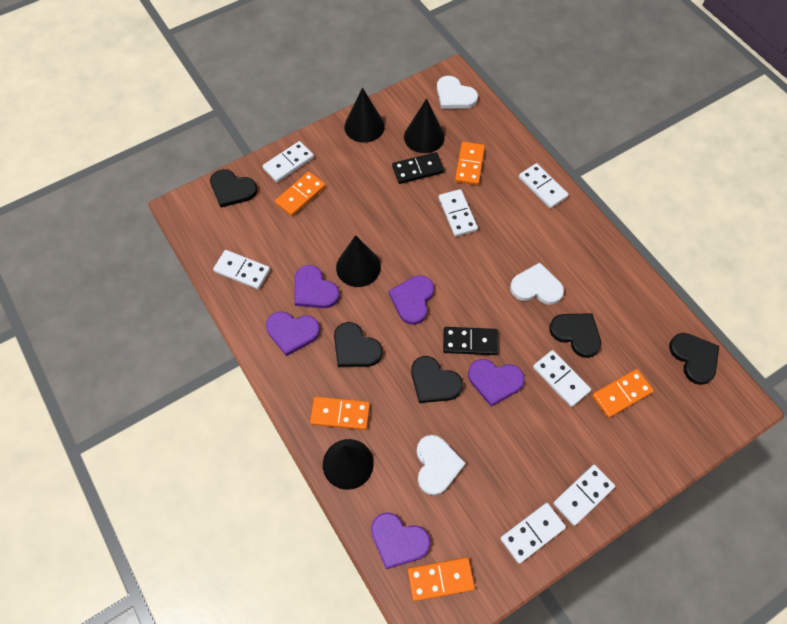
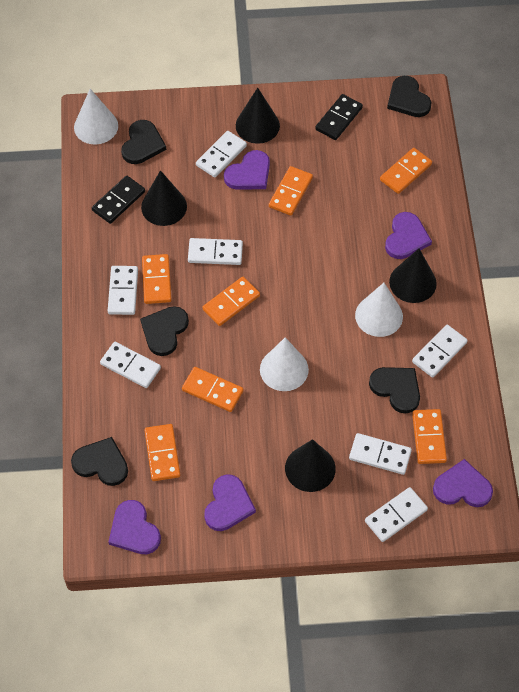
orange domino: 5 -> 7
white cone: 0 -> 3
white heart: 3 -> 0

